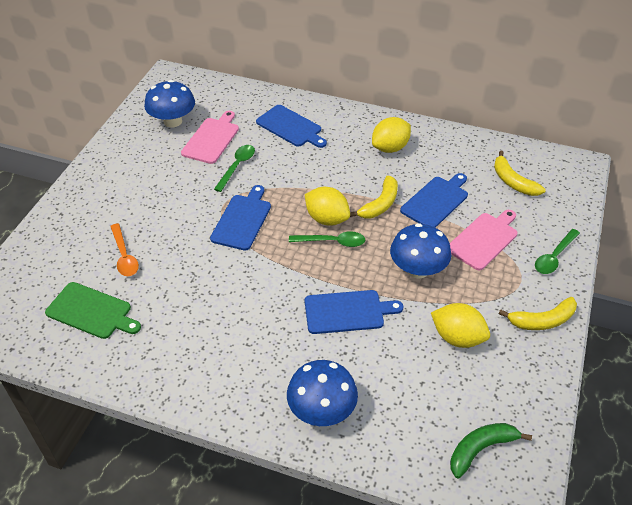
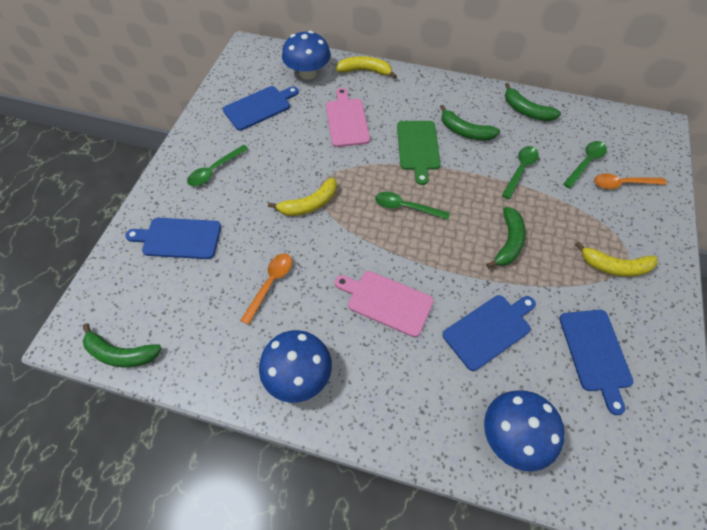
green banana: 1 -> 4
green spoon: 3 -> 4
orange spoon: 1 -> 2
yellow lemon: 3 -> 0

